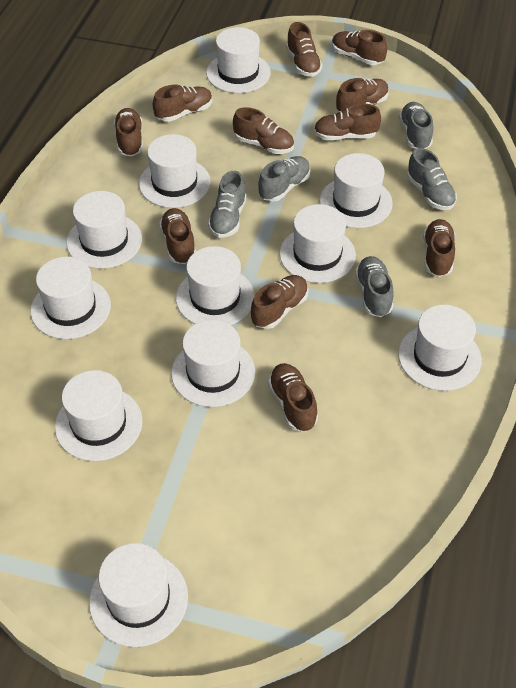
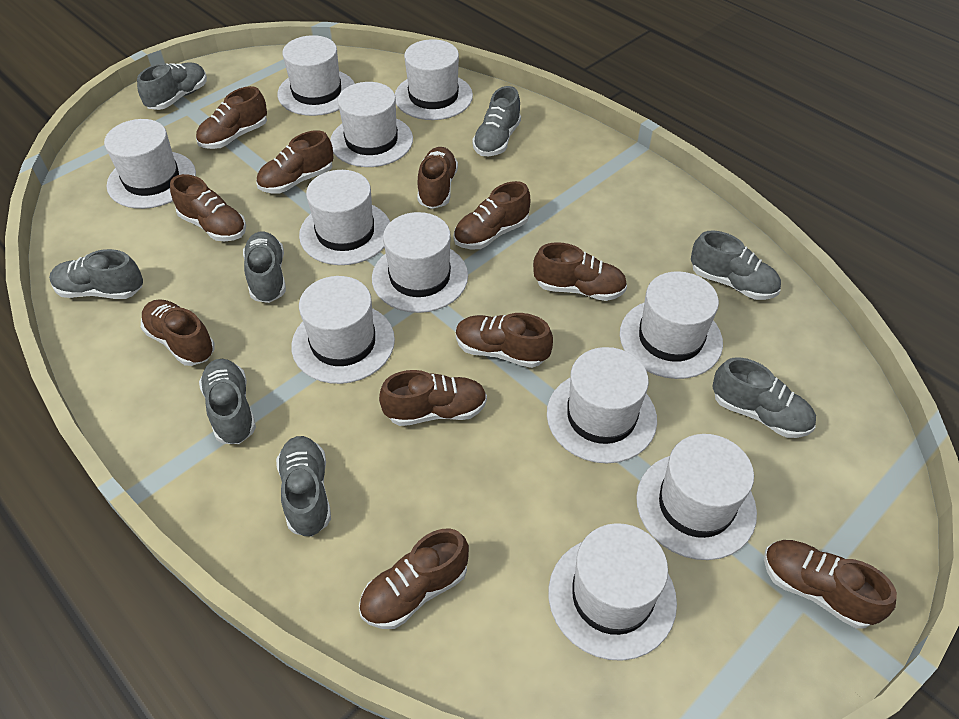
grey shoe: 5 -> 8

